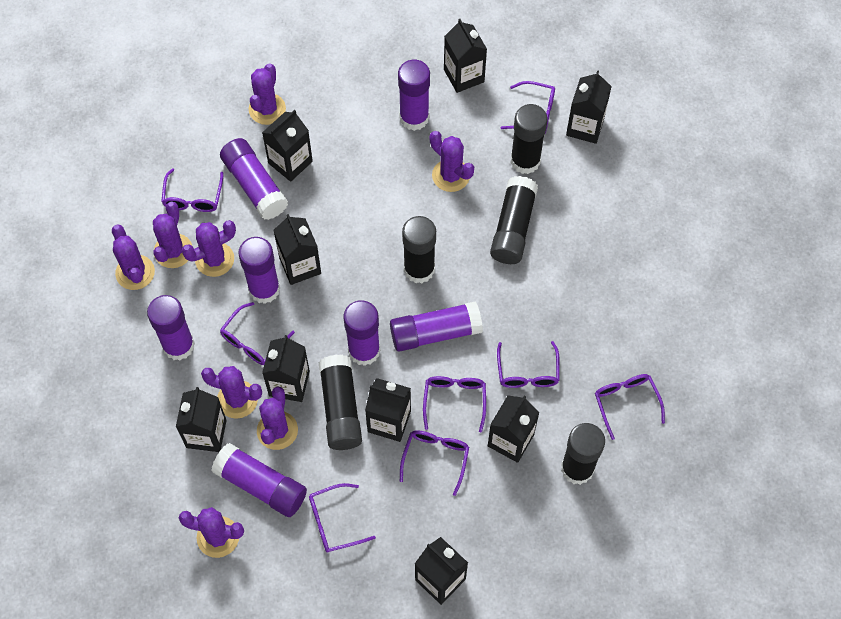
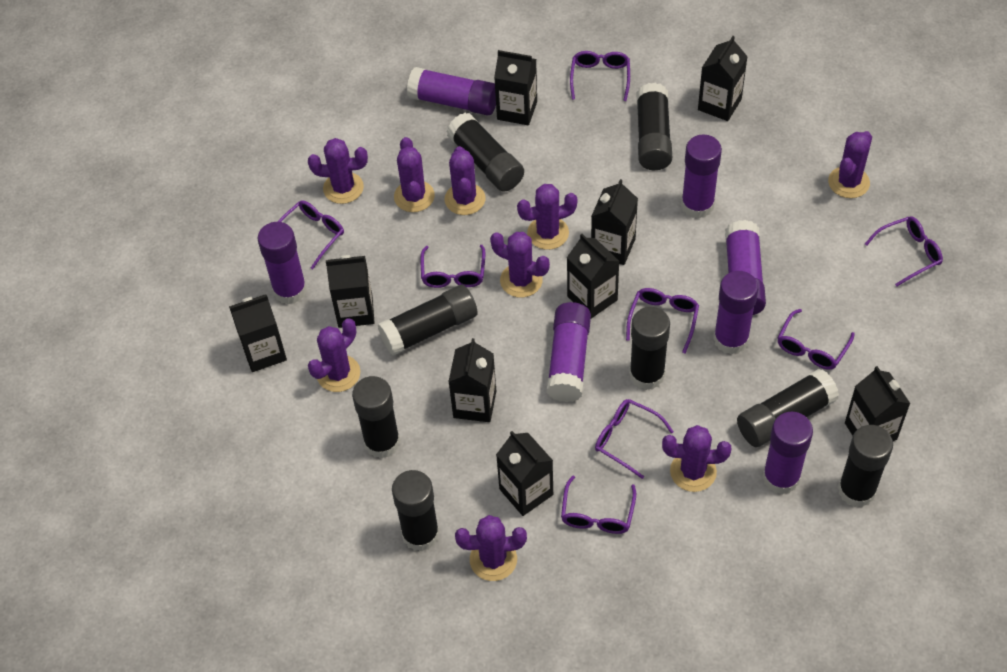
black glue stick: 5 -> 8
purple cactus: 8 -> 9

